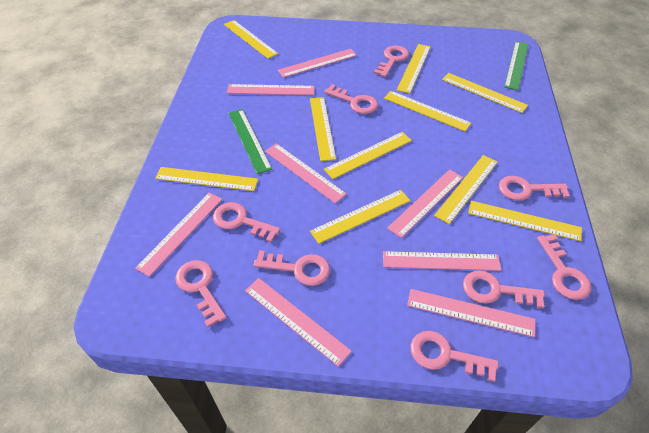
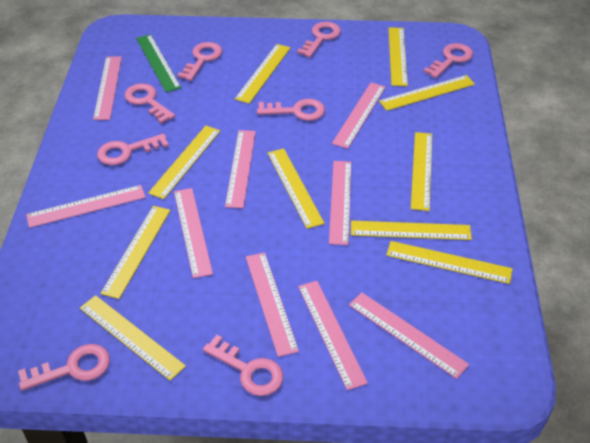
green ruler: 2 -> 1
pink key: 9 -> 8
pink ruler: 8 -> 9

